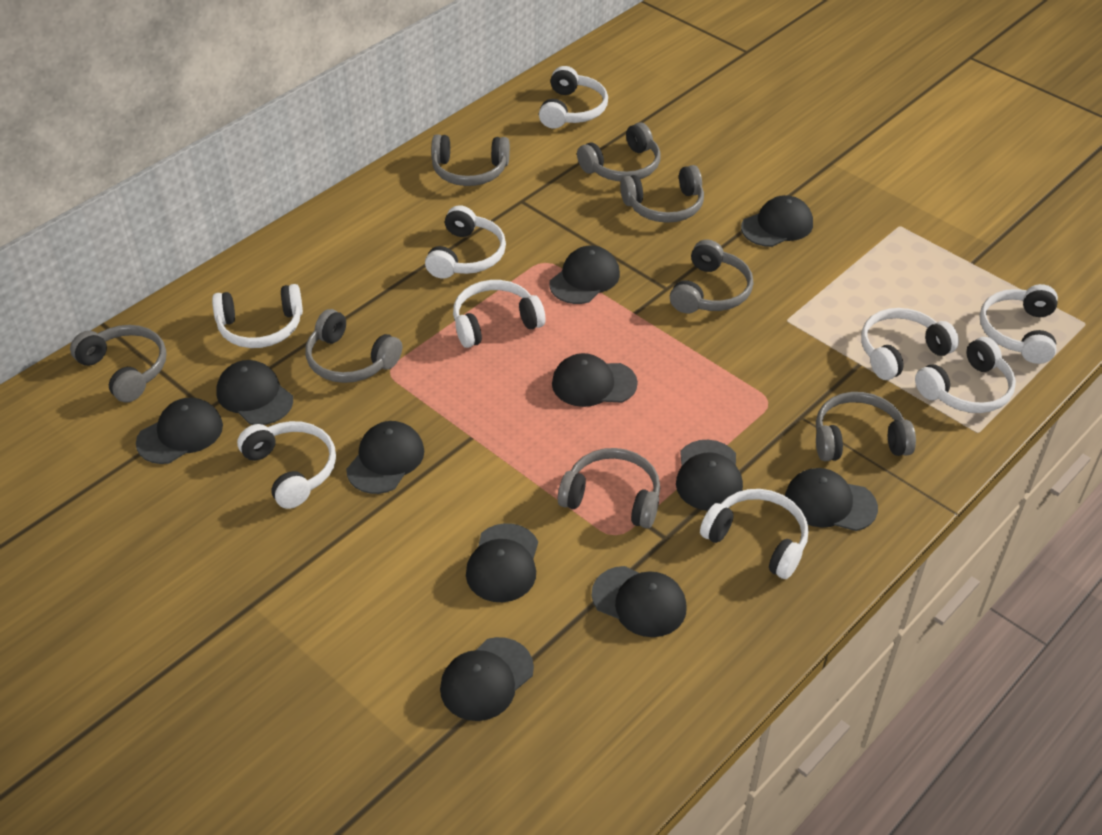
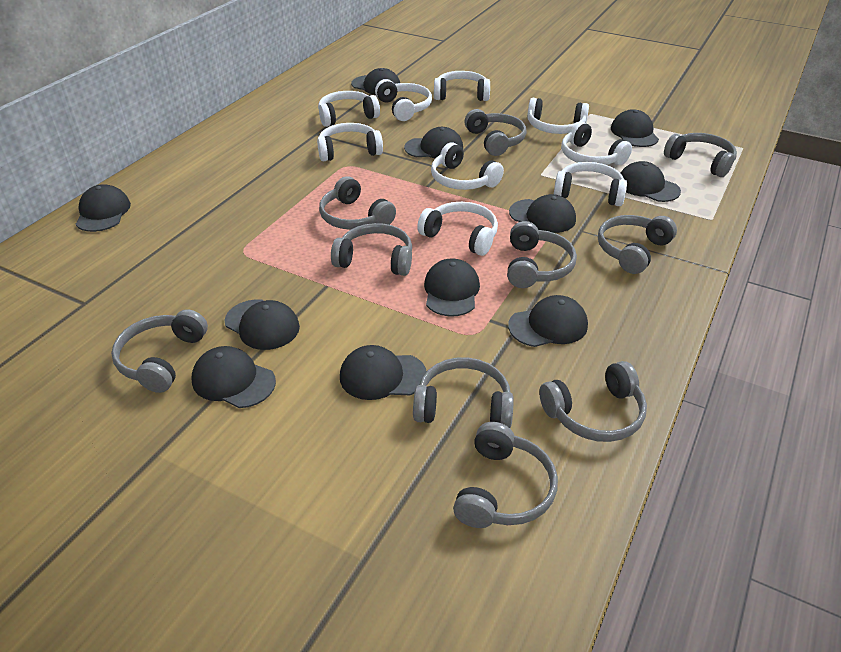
grey headphones: 8 -> 10

